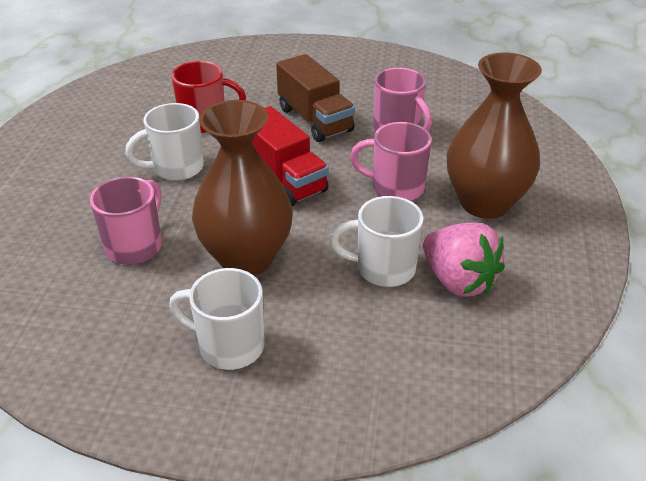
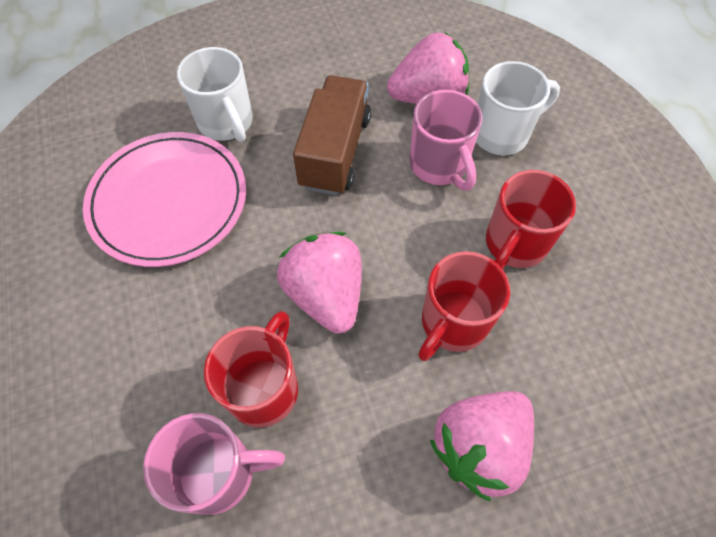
brown vase: 2 -> 0
pink mug: 3 -> 2
pink plate: 0 -> 1
pink strawberry: 1 -> 3
red mug: 1 -> 3
red truck: 1 -> 0
white mug: 3 -> 2

